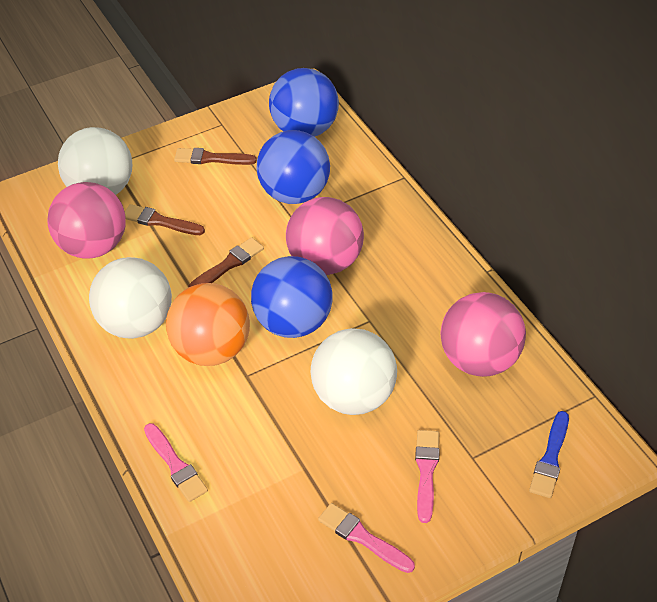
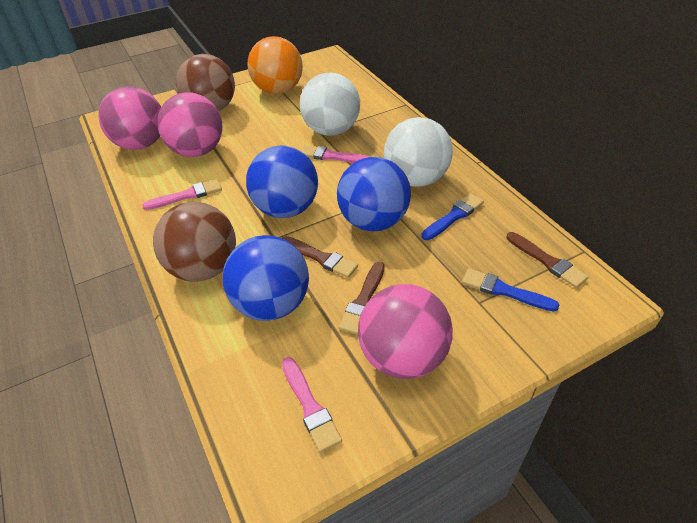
blue brush: 1 -> 2
brown ball: 0 -> 2
white ball: 3 -> 2

